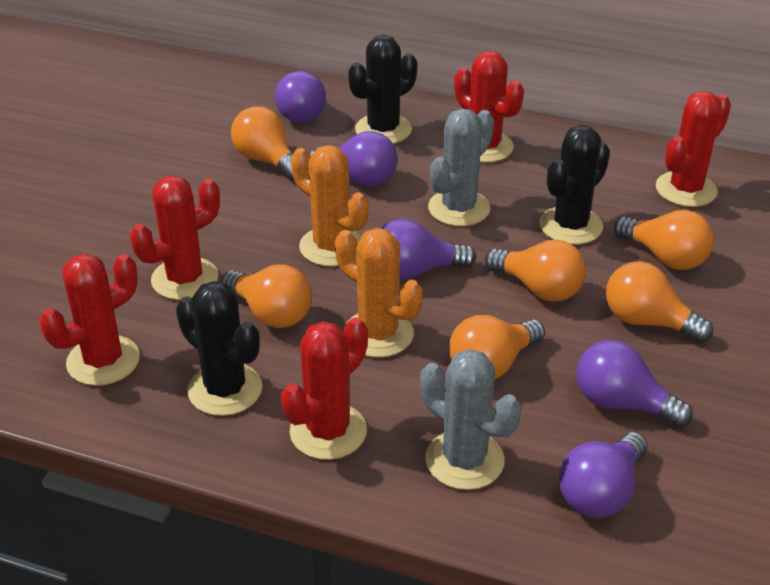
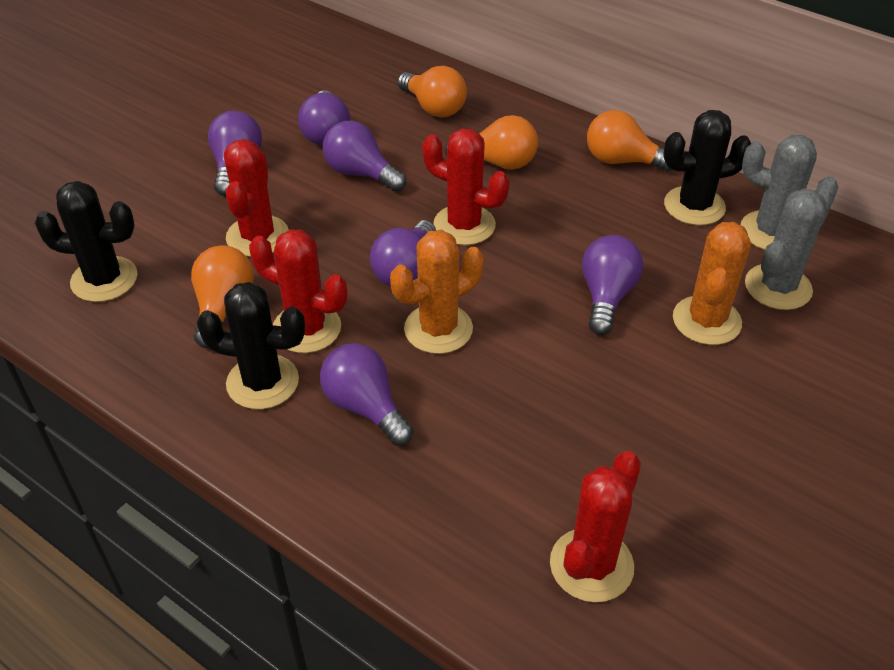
orange light bulb: 6 -> 4
purple light bulb: 5 -> 6
red cactus: 5 -> 4

